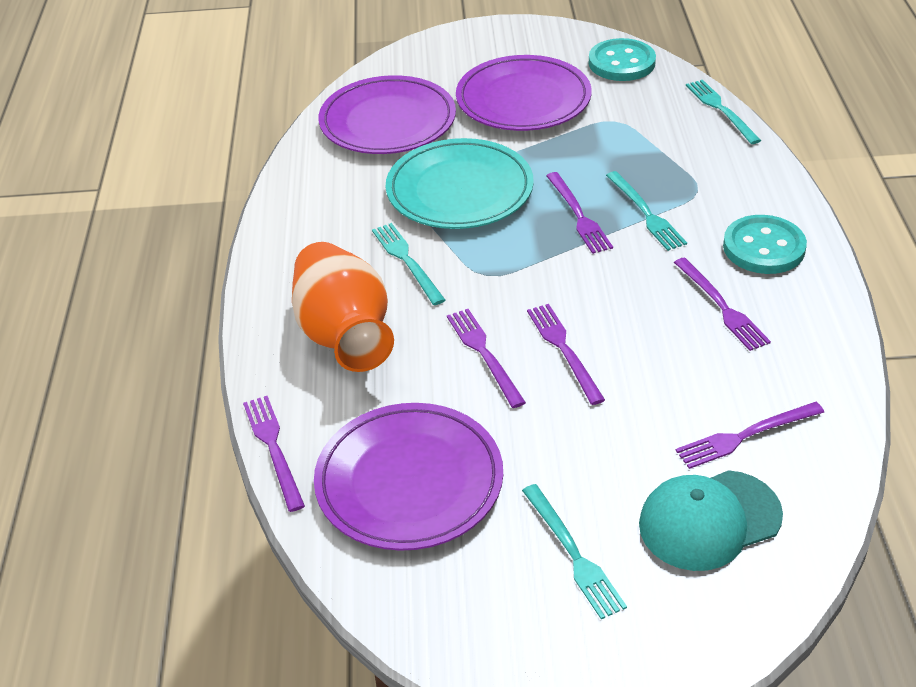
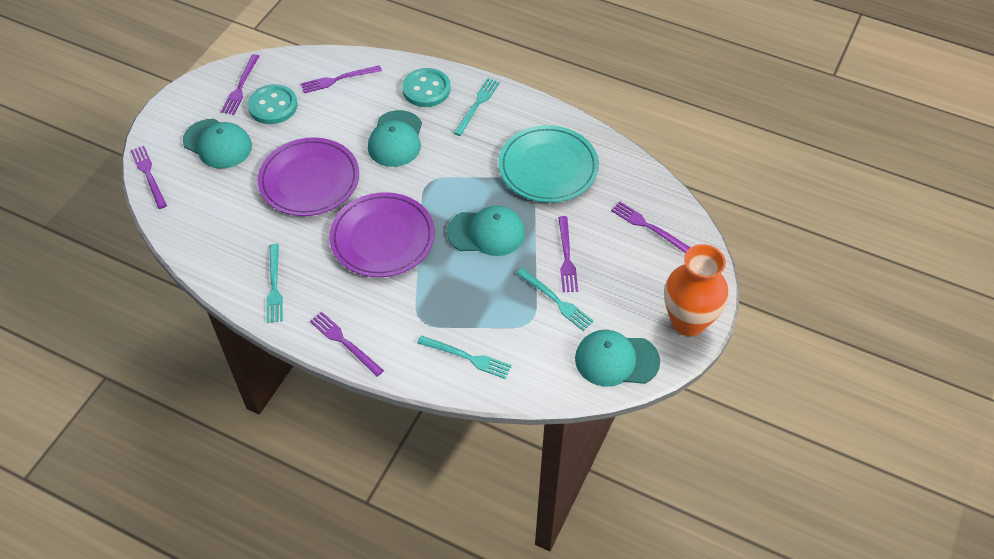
purple plate: 3 -> 2
turquoise cap: 1 -> 4

